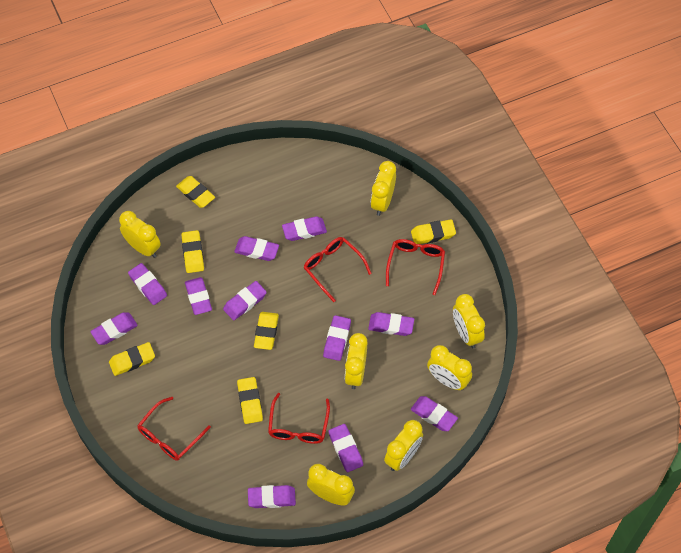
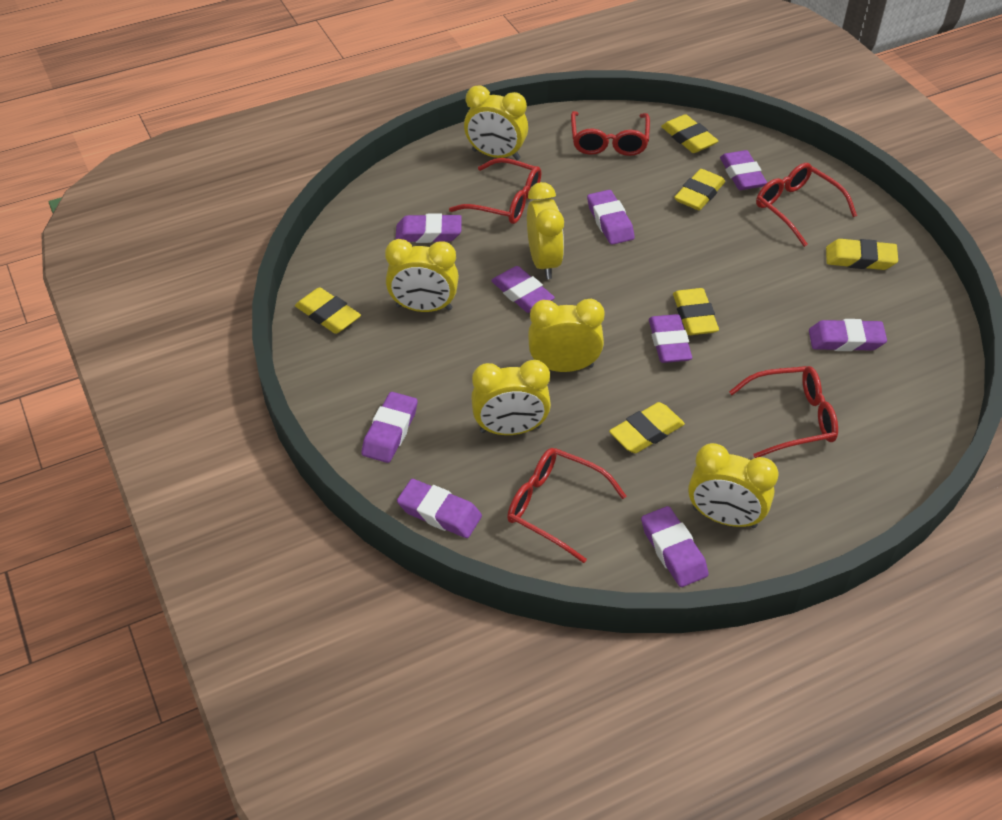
purple eraser: 11 -> 9
red glasses: 4 -> 5
yellow clock: 7 -> 6

